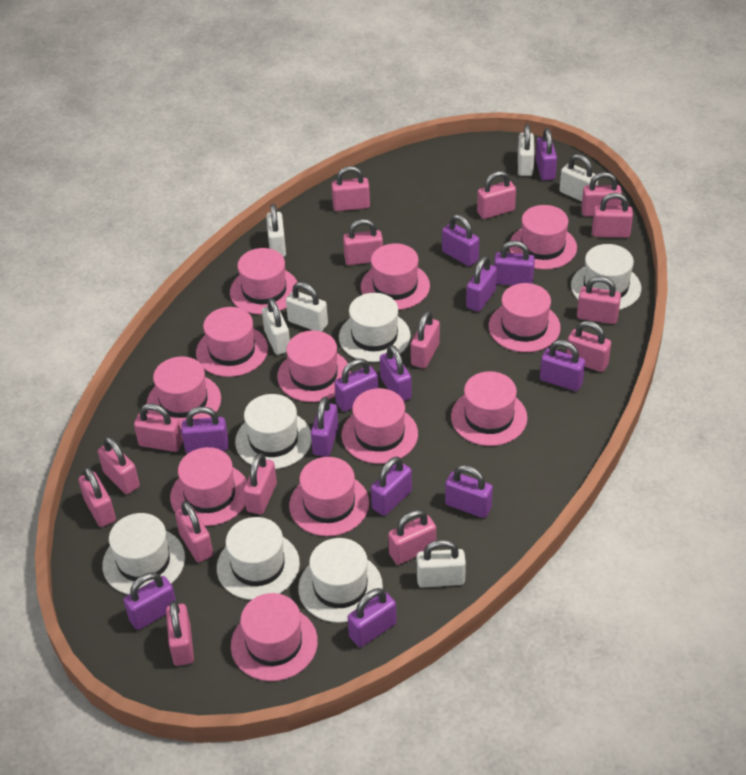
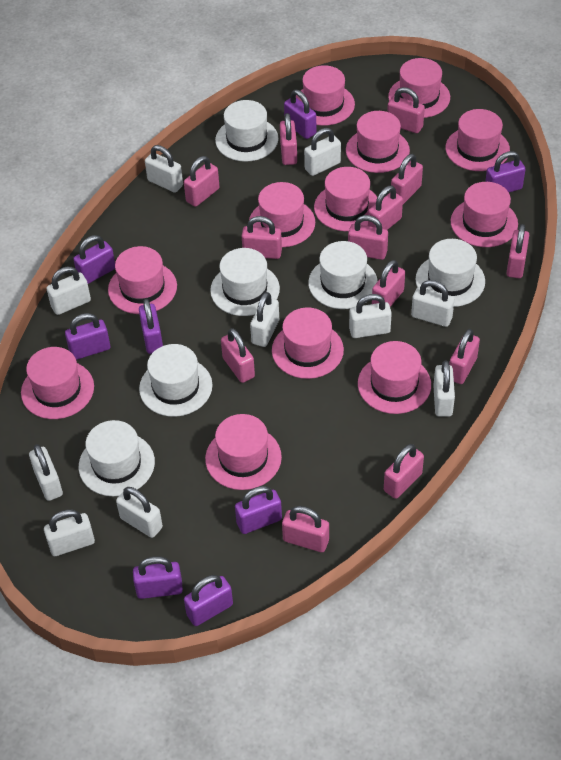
pink padlock: 15 -> 13
purple padlock: 13 -> 8
white padlock: 6 -> 10

